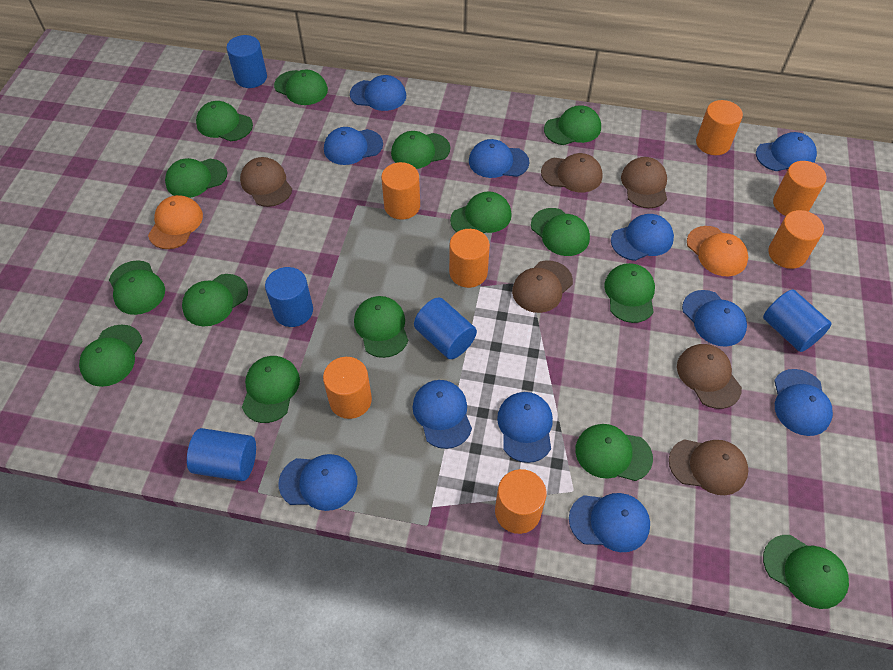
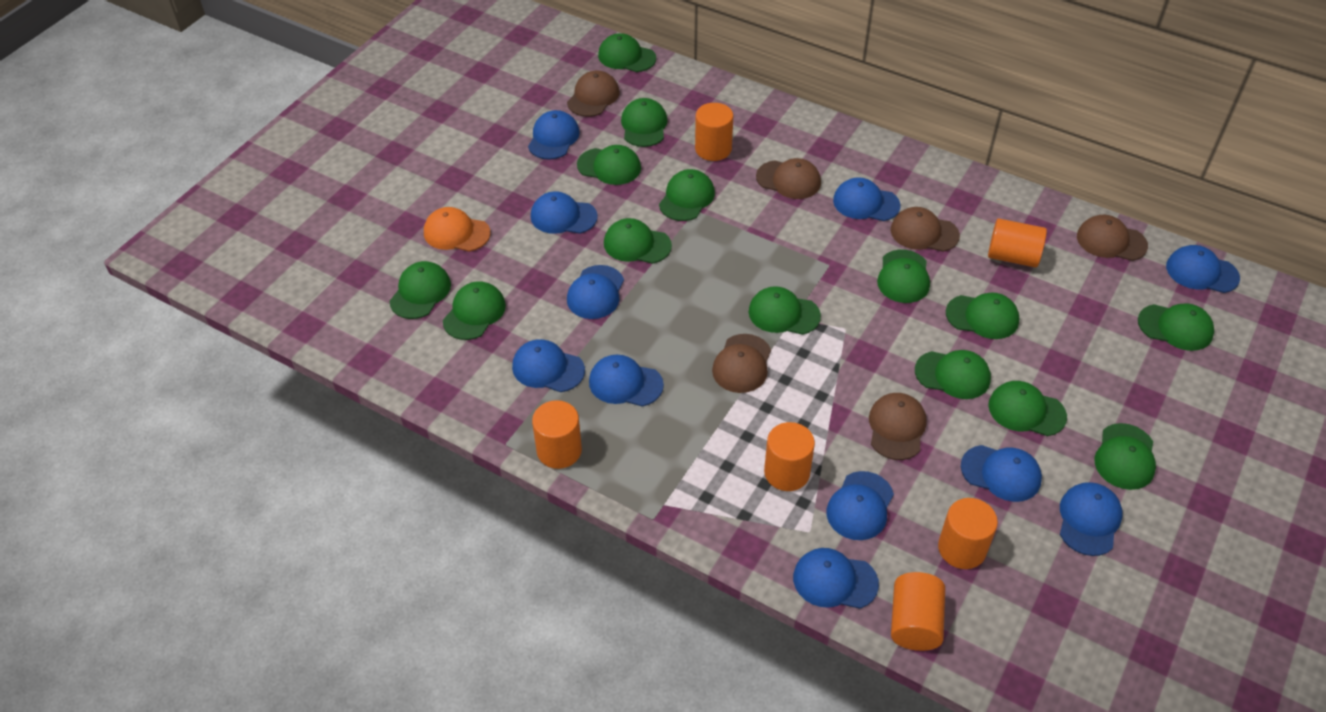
blue cylinder: 5 -> 0
green cap: 15 -> 14
orange cap: 2 -> 1
orange cylinder: 7 -> 6

